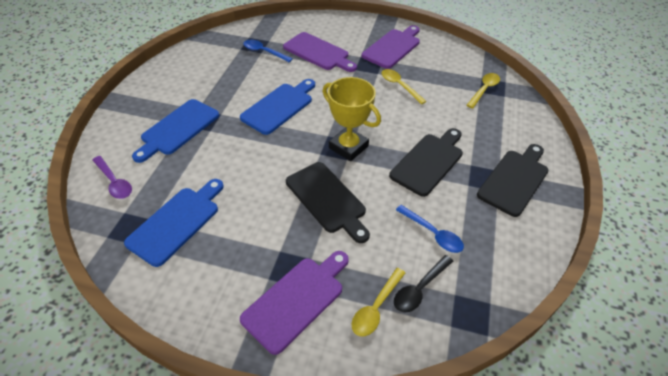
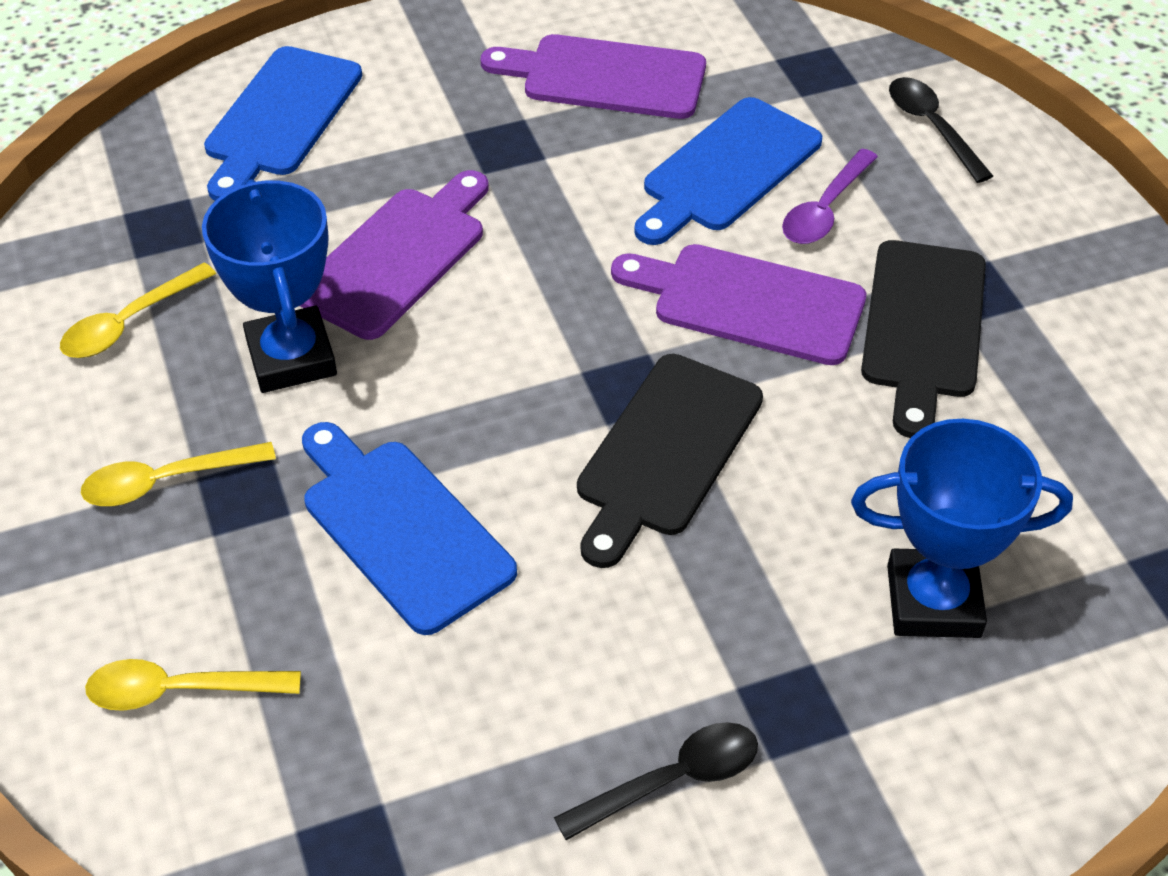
black cutting board: 3 -> 2
black spoon: 1 -> 2
blue spoon: 2 -> 0
blue trophy: 0 -> 2
yellow trophy: 1 -> 0

